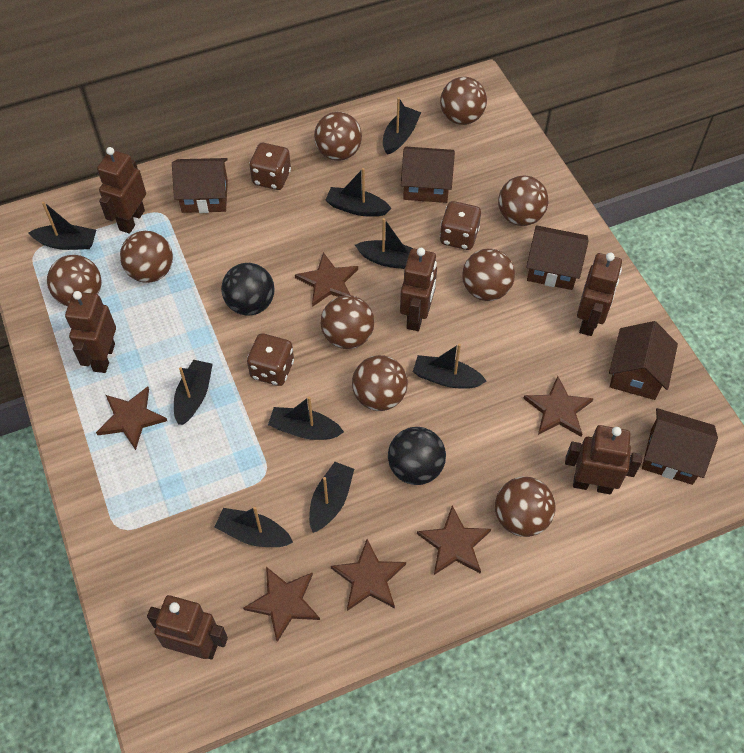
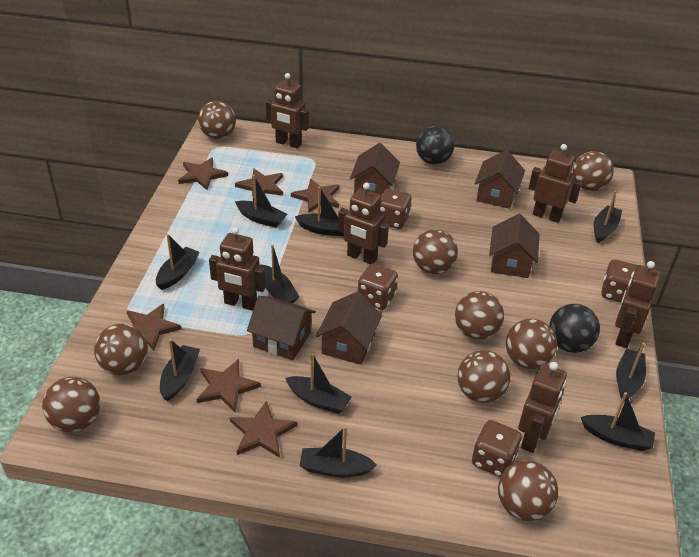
black boat: 9 -> 10
brown dice: 3 -> 4

